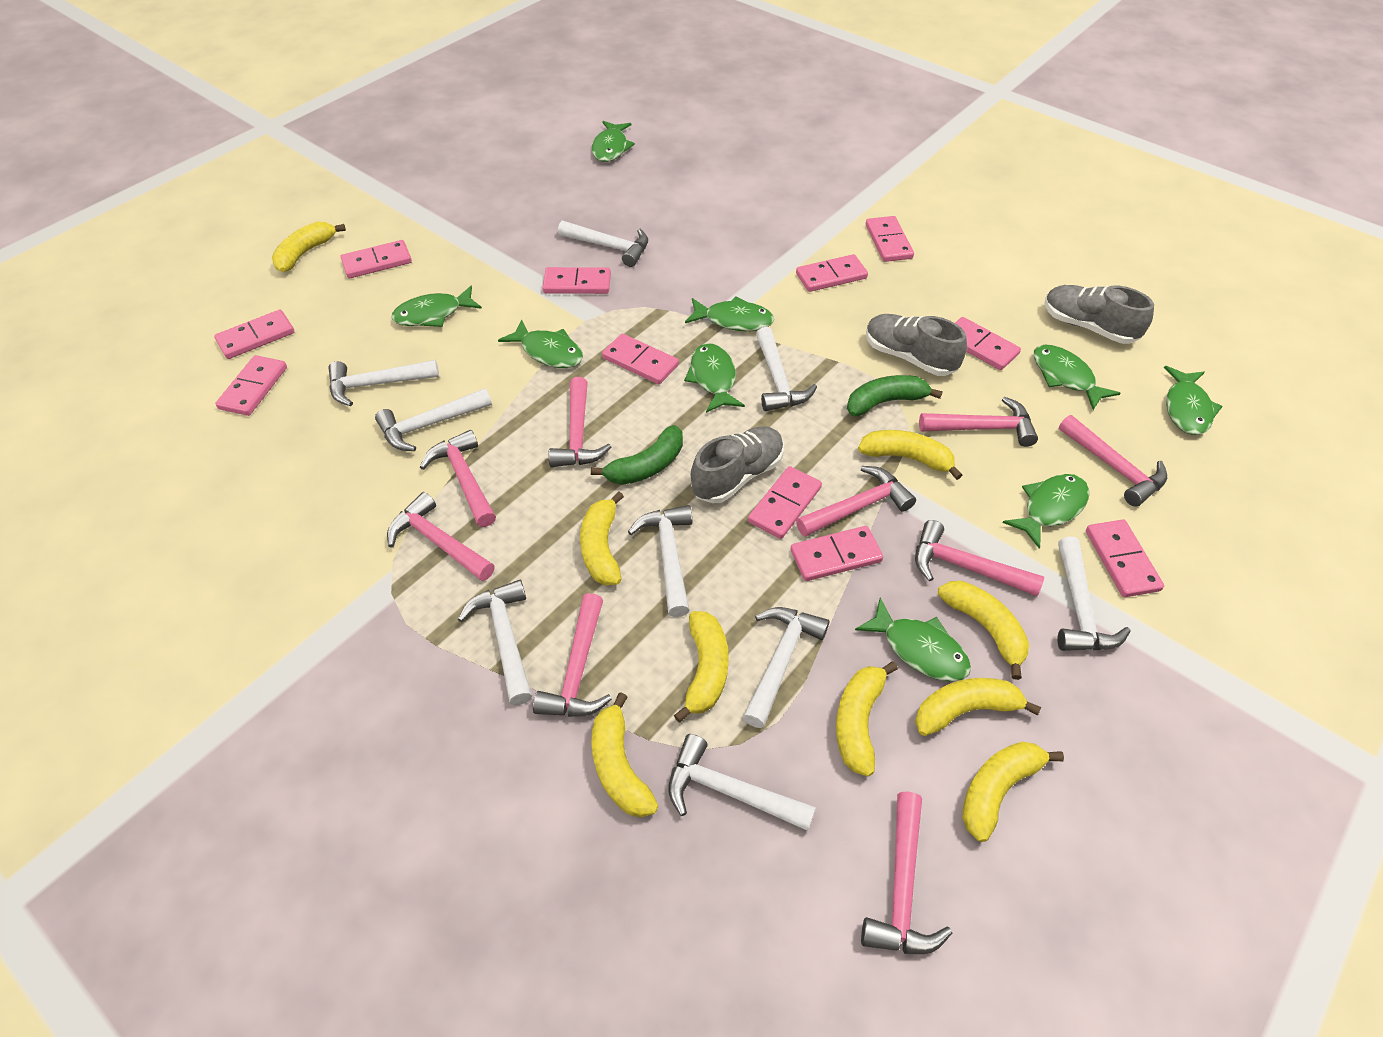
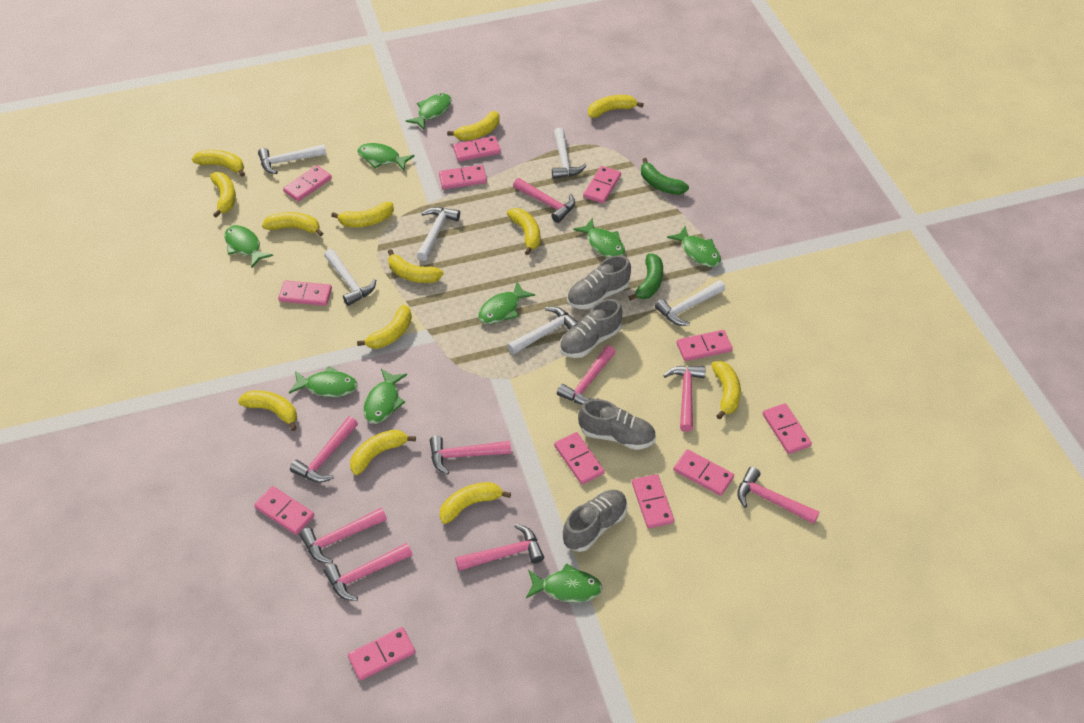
grey shoe: 3 -> 4
pink domino: 11 -> 12
white hammer: 9 -> 6
yellow banana: 9 -> 13

